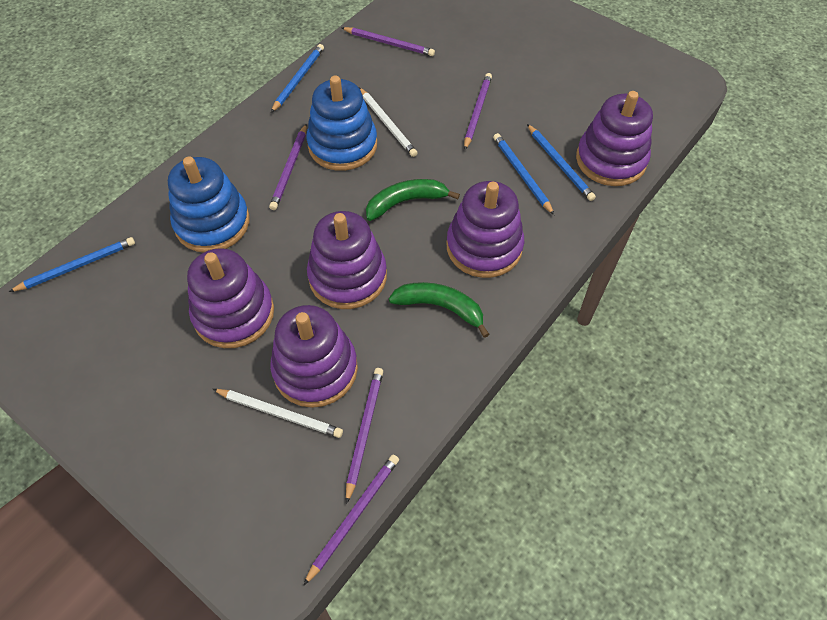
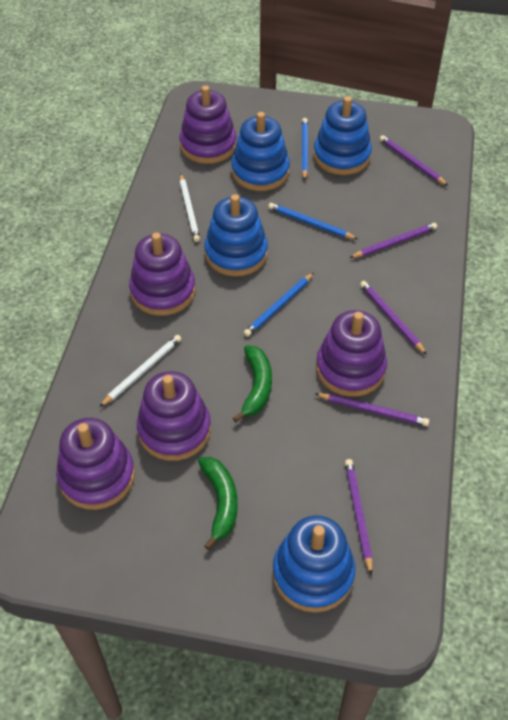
blue pencil: 4 -> 3
blue stacking toy: 2 -> 4

